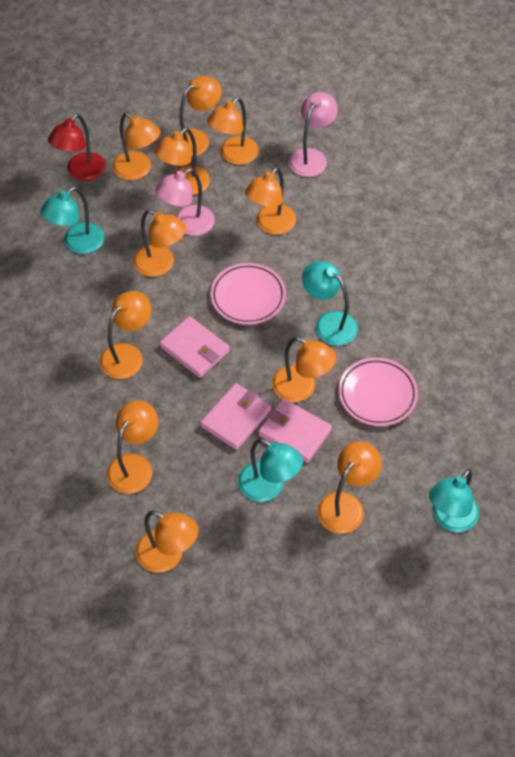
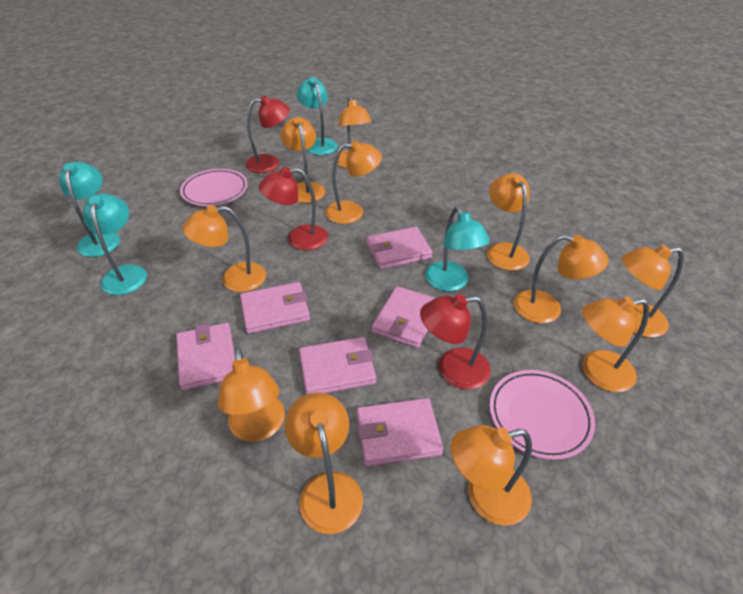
pink lamp: 2 -> 0
pink wallet: 3 -> 6
red lamp: 1 -> 3

